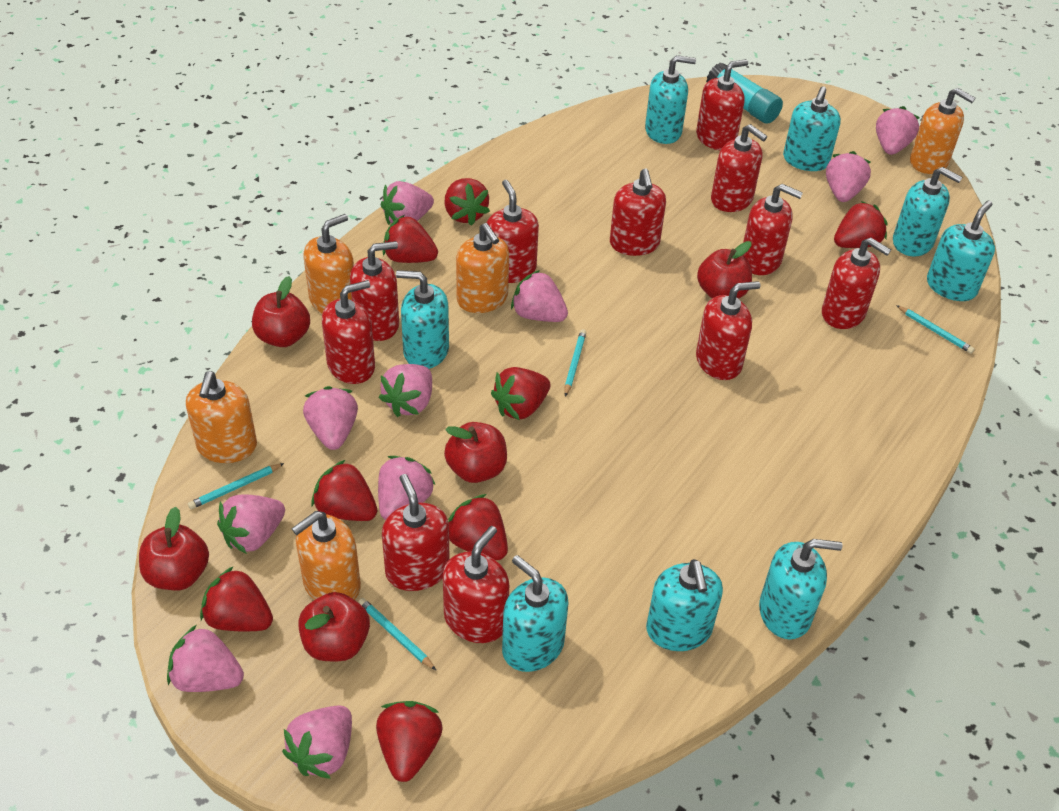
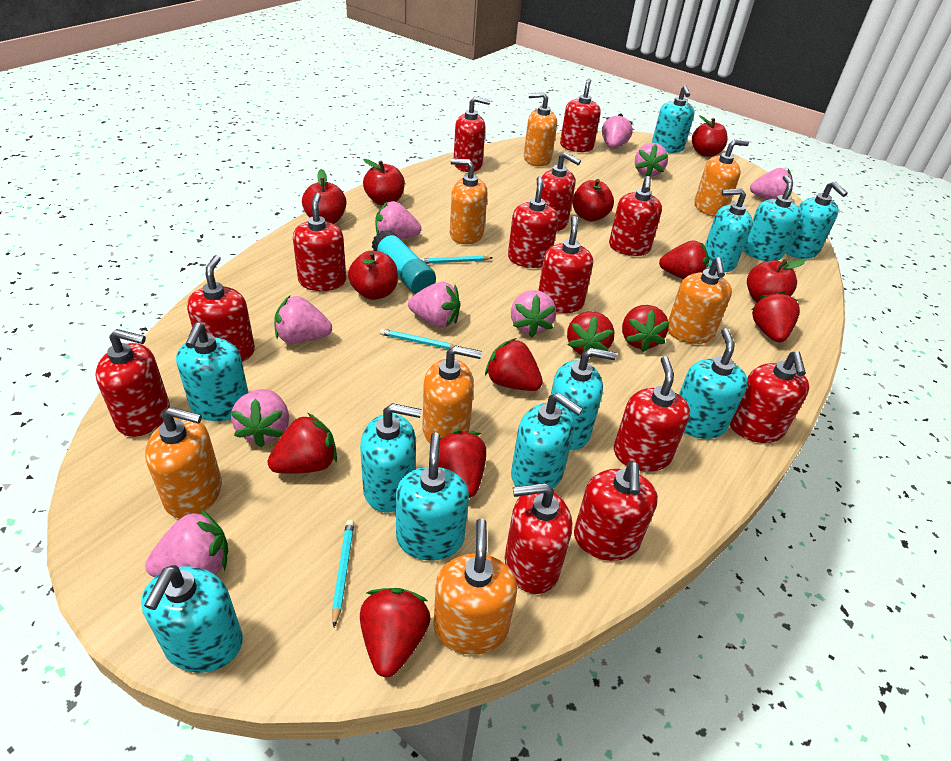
orange soap dispenser: 5 -> 7
pink strawberry: 10 -> 9
red apple: 5 -> 6
red soap dispenser: 11 -> 13
turquoise pencil: 4 -> 3
turquoise soap dispenser: 8 -> 11

